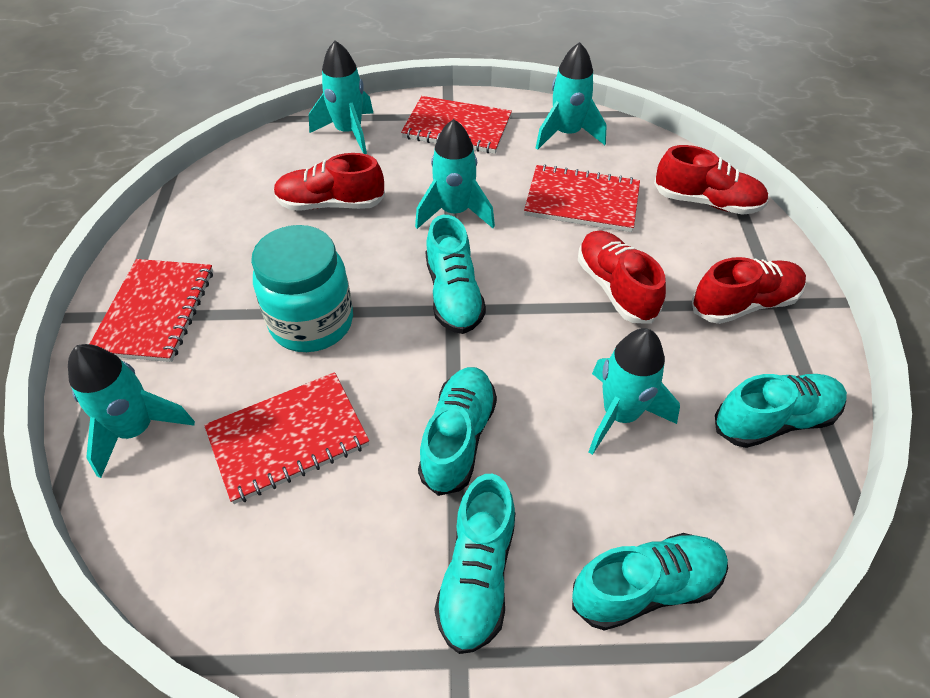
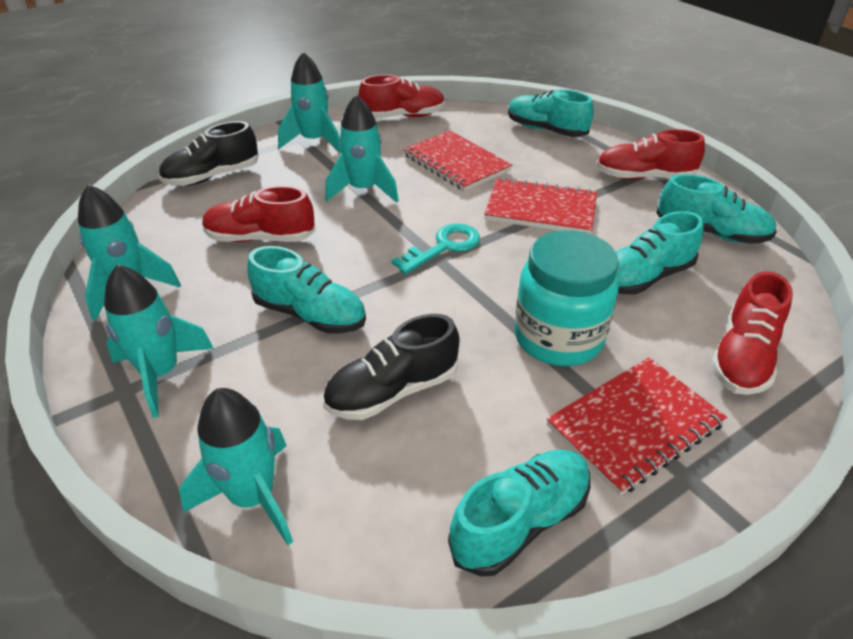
black shoe: 0 -> 2
red notebook: 4 -> 3
turquoise key: 0 -> 1

